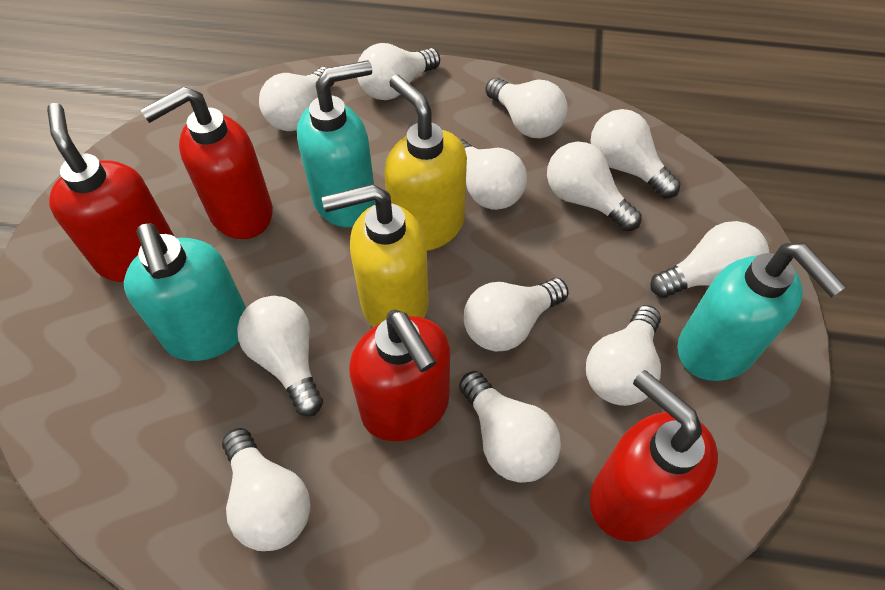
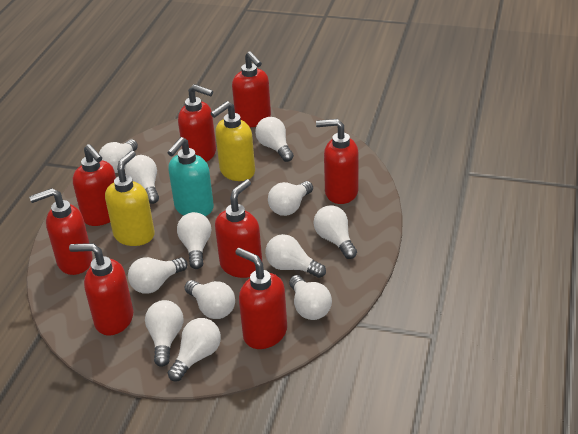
red soap dispenser: 4 -> 8
turquoise soap dispenser: 3 -> 1

